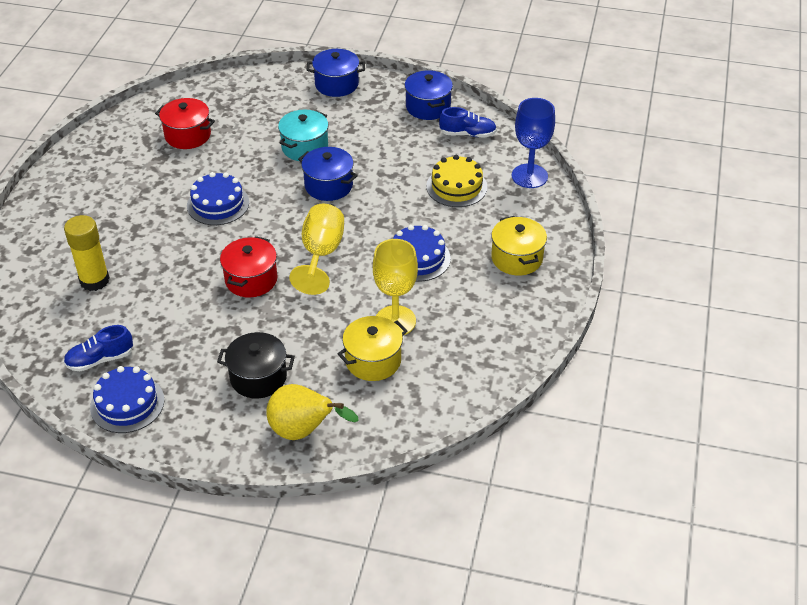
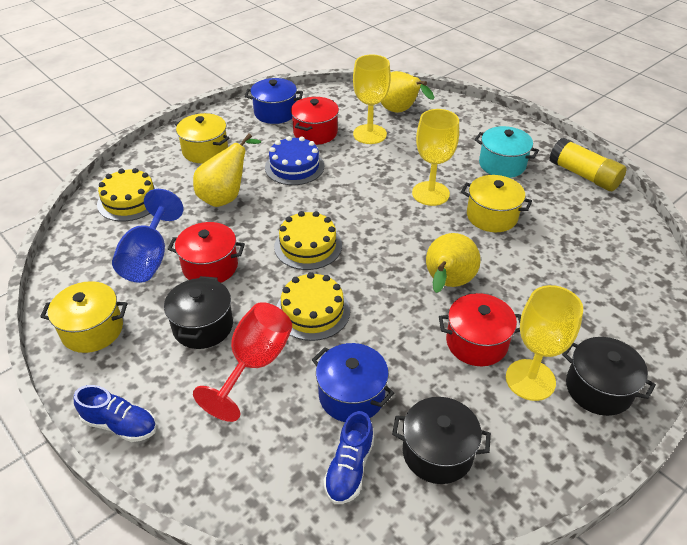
black pot: 1 -> 3
blue cake: 3 -> 1
blue pot: 3 -> 2
red goblet: 0 -> 1
red pot: 2 -> 3
yellow cake: 1 -> 3
yellow goblet: 2 -> 3
yellow pear: 1 -> 3
yellow pot: 2 -> 3

